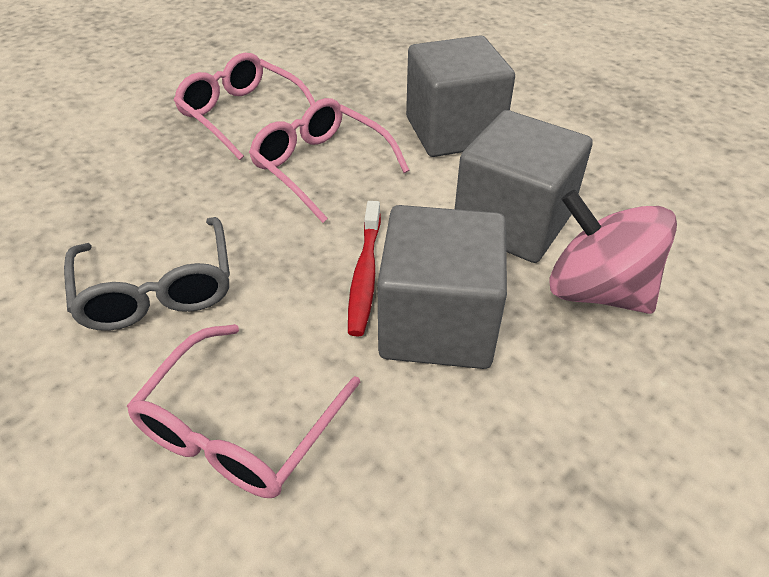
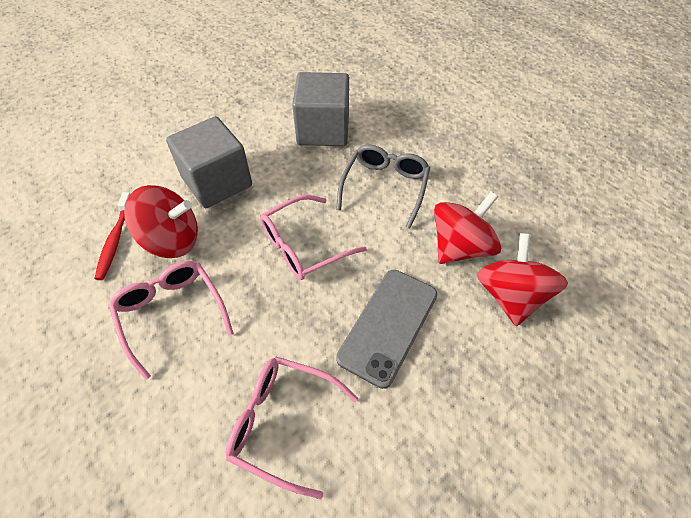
grey cube: 3 -> 2
grey phone: 0 -> 1
pink spinning top: 1 -> 0
red spinning top: 0 -> 3

